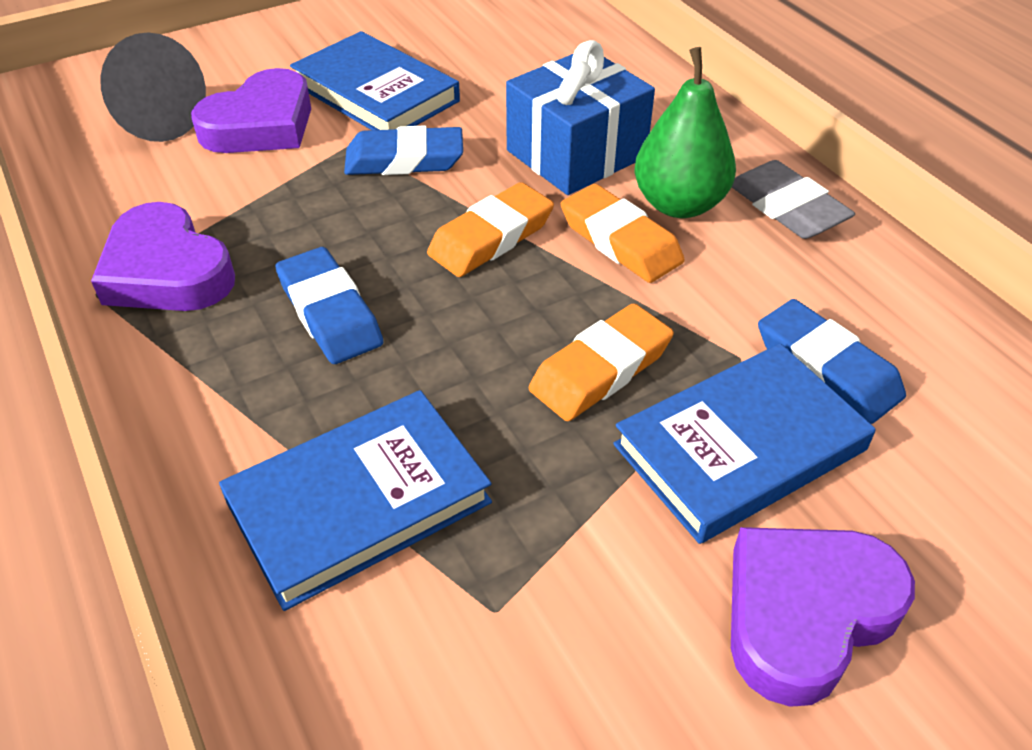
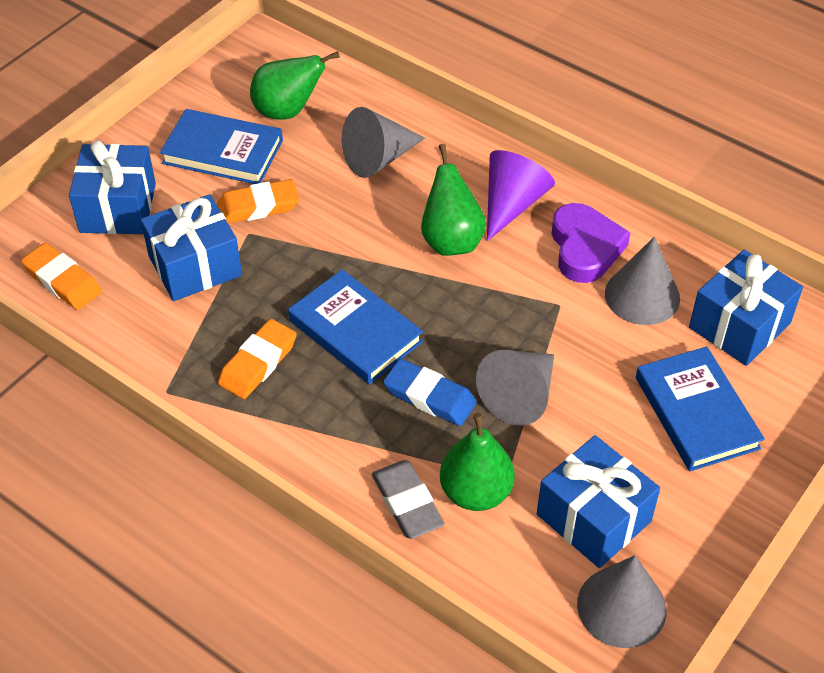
blue eraser: 3 -> 1
blue gift: 1 -> 4
green pear: 1 -> 3
grey cone: 1 -> 4
purple cone: 0 -> 1
purple heart: 3 -> 1

